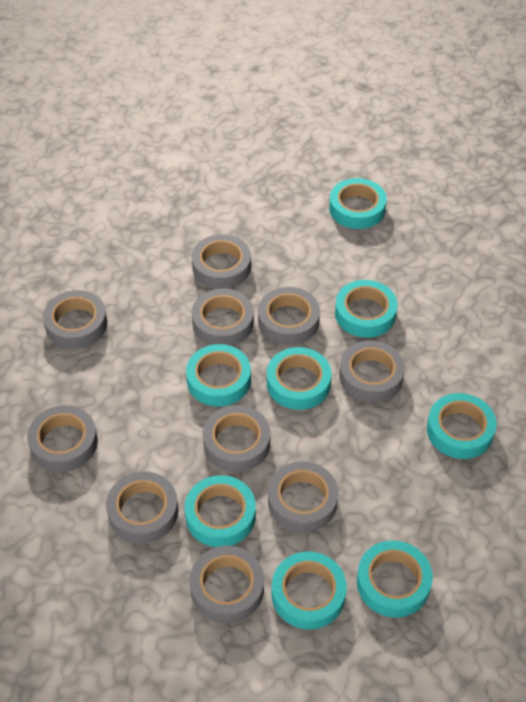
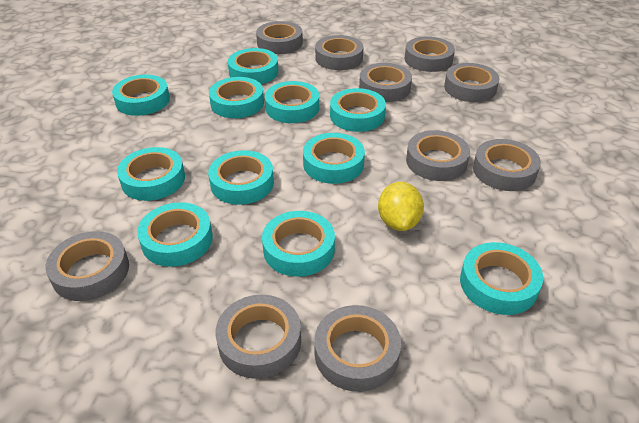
turquoise tape: 8 -> 11
yellow lemon: 0 -> 1

